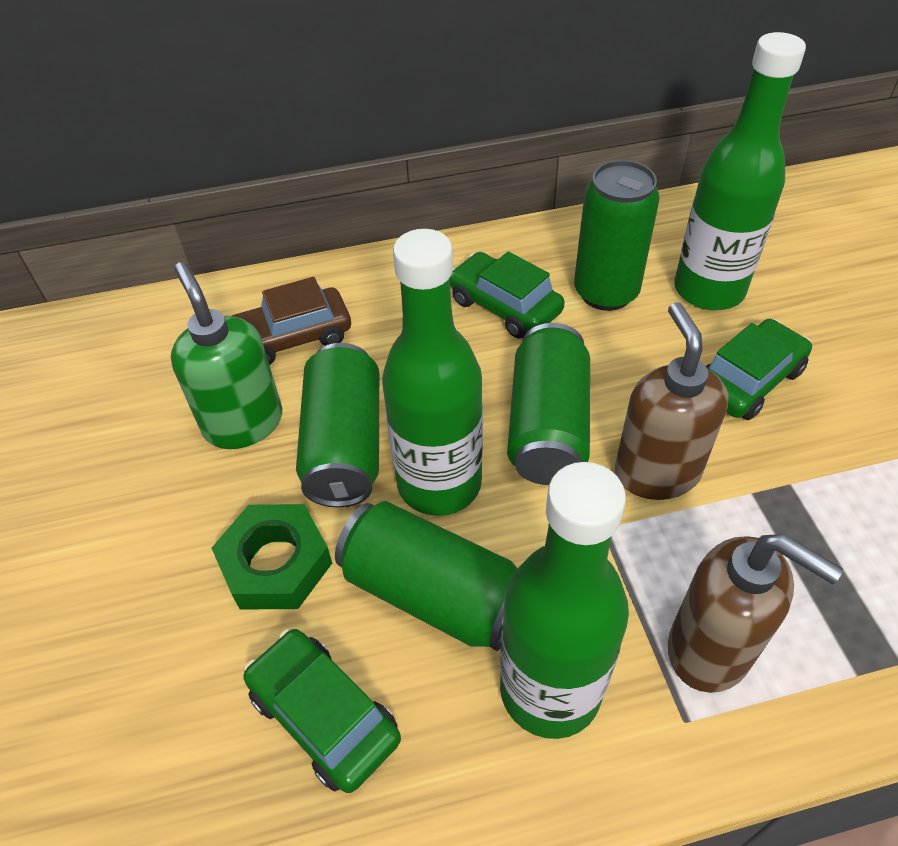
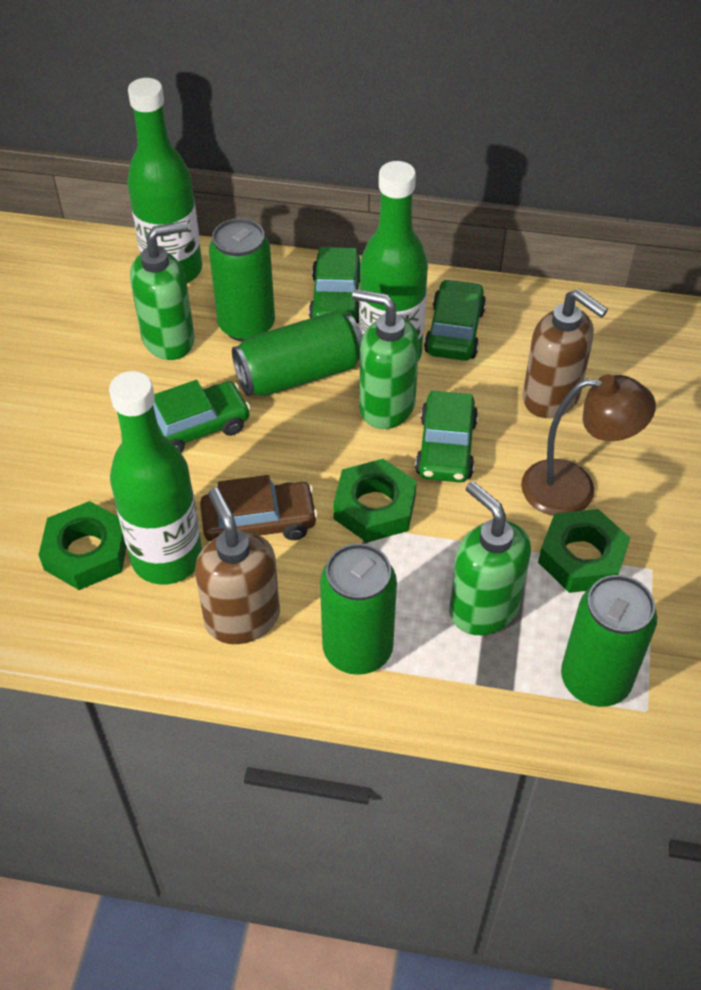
brown lamp: 0 -> 1
green car: 3 -> 4
green nut: 1 -> 3
green soap dispenser: 1 -> 3

